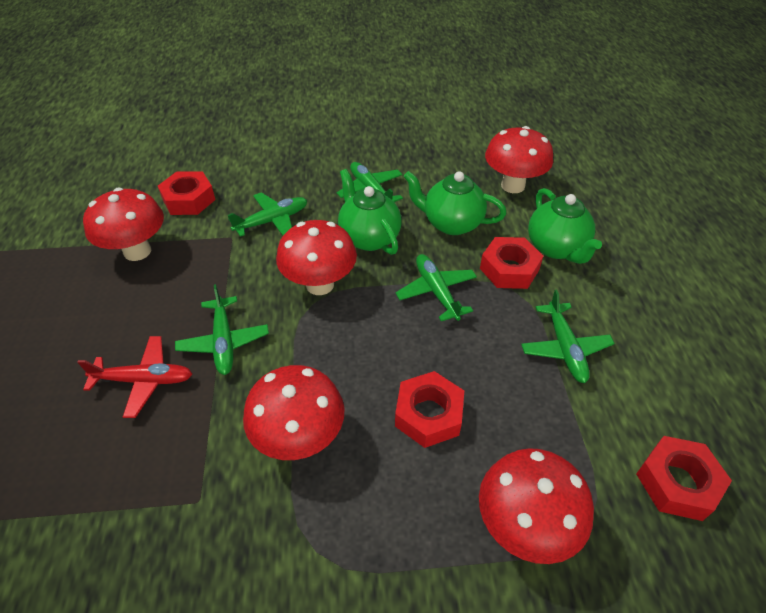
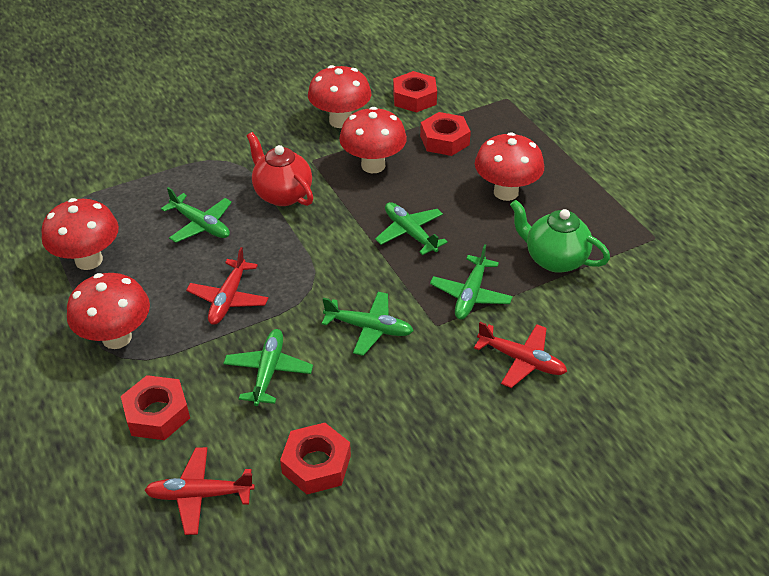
green teapot: 3 -> 1
red plane: 1 -> 3
red teapot: 0 -> 1

